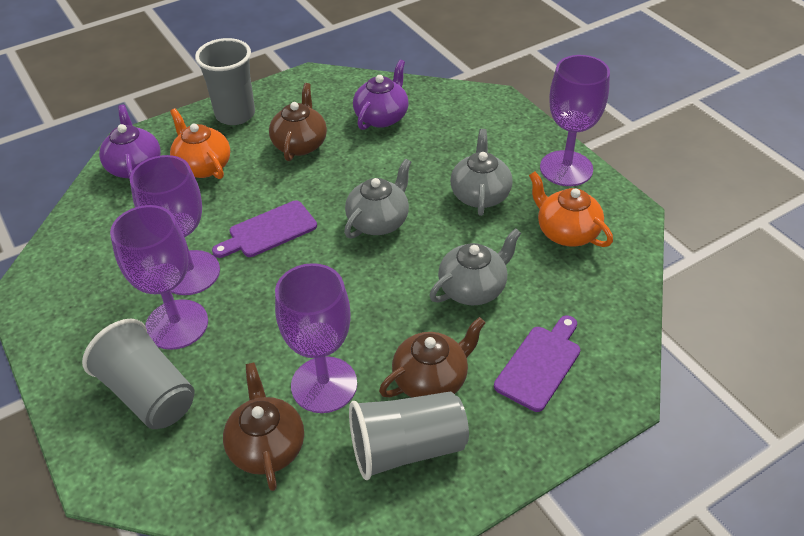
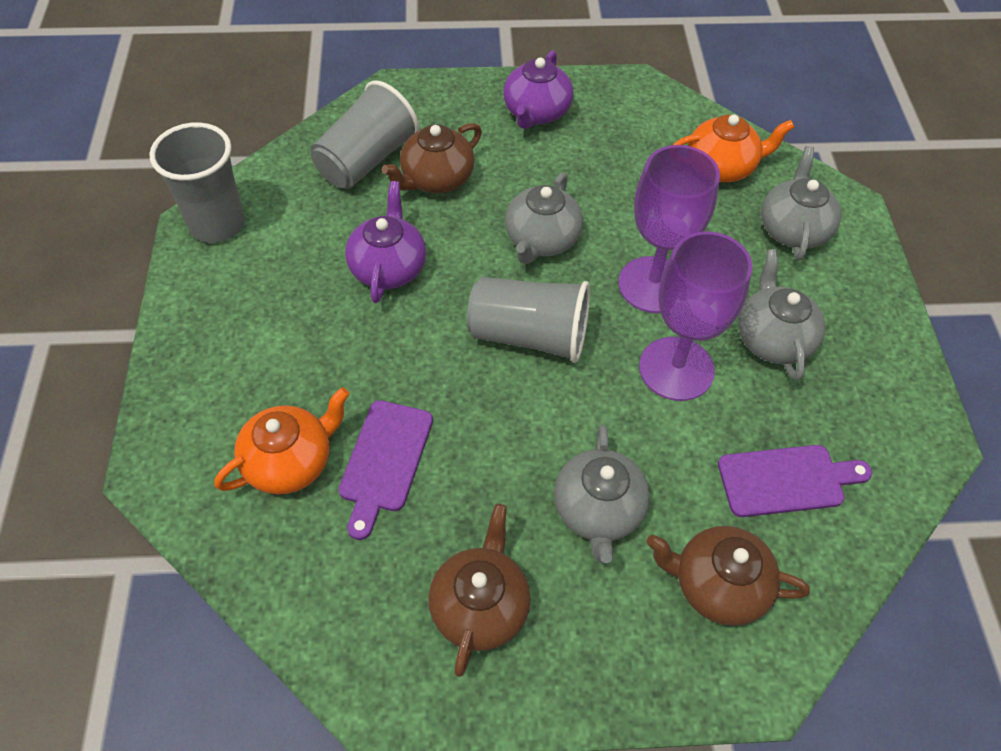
grey teapot: 3 -> 4
purple goblet: 4 -> 2

